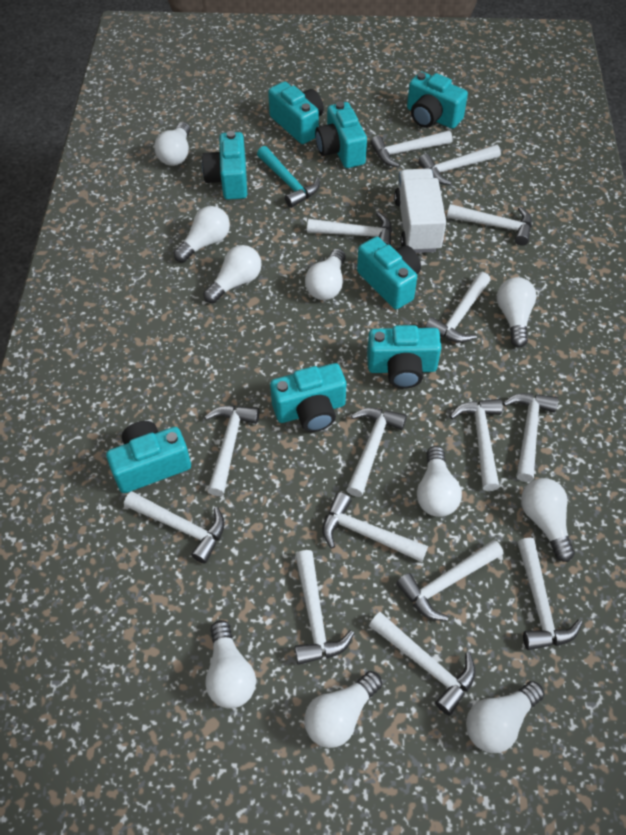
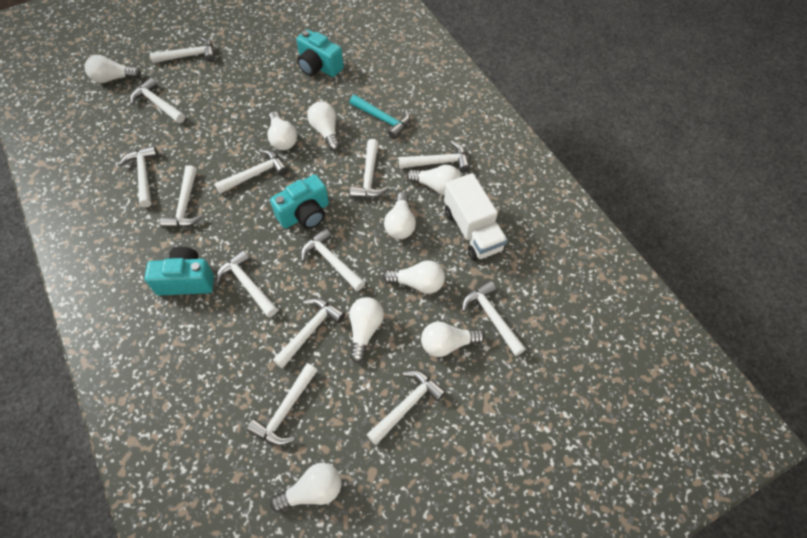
turquoise camera: 8 -> 3
white hammer: 15 -> 13
white light bulb: 10 -> 9

